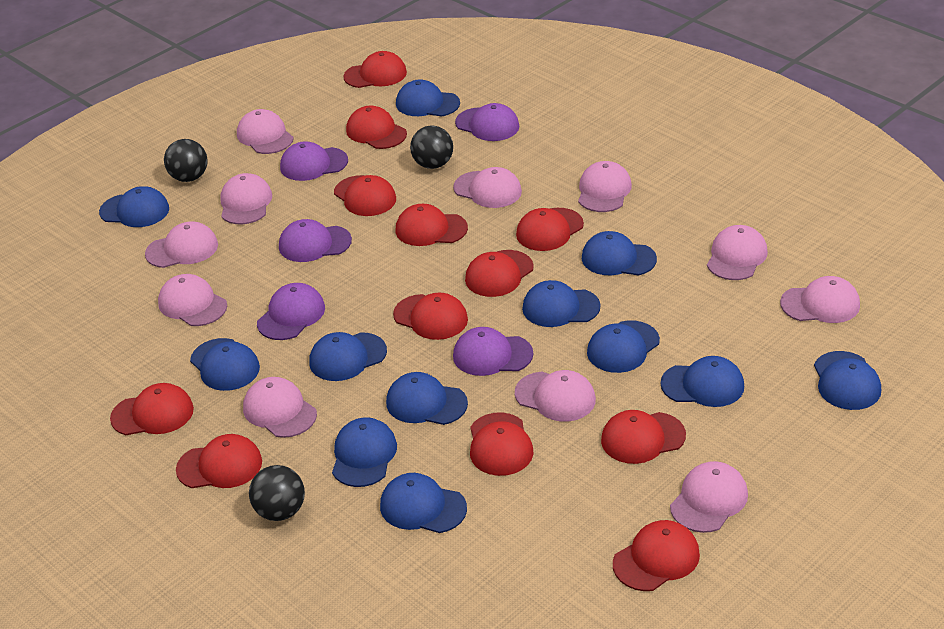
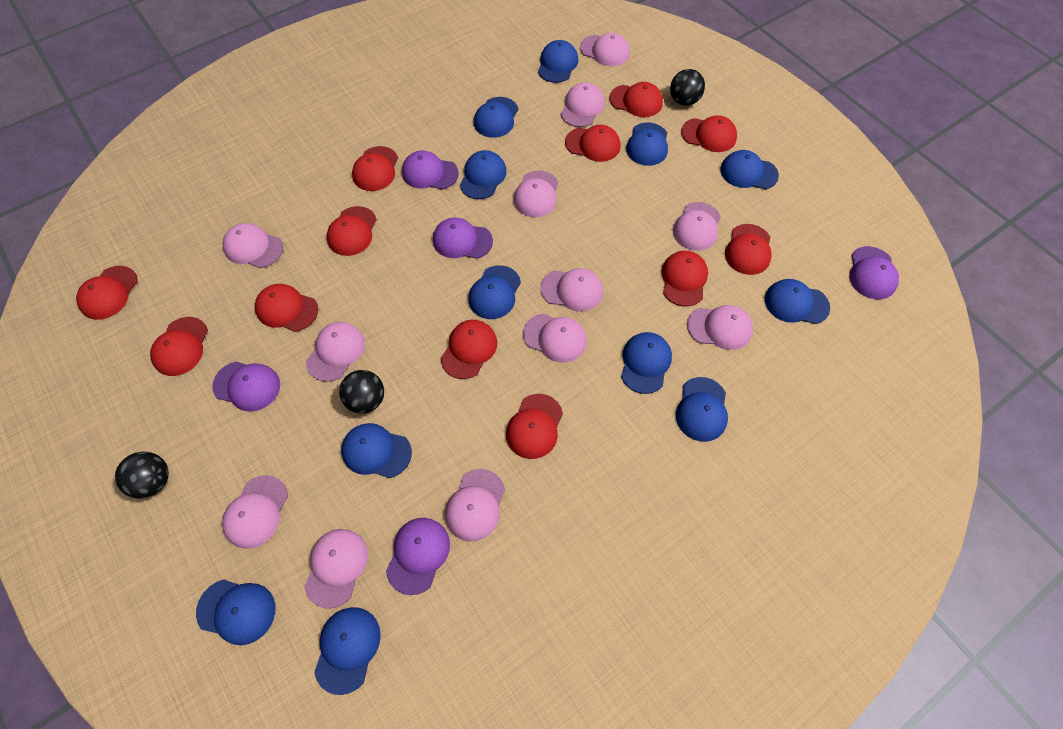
pink cap: 11 -> 12

